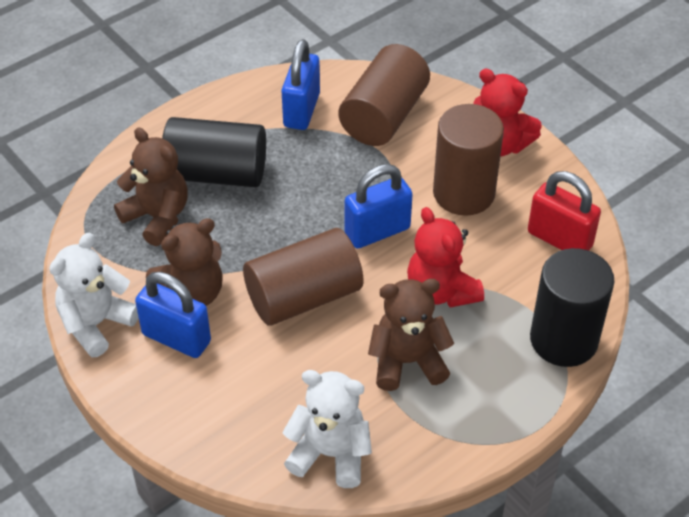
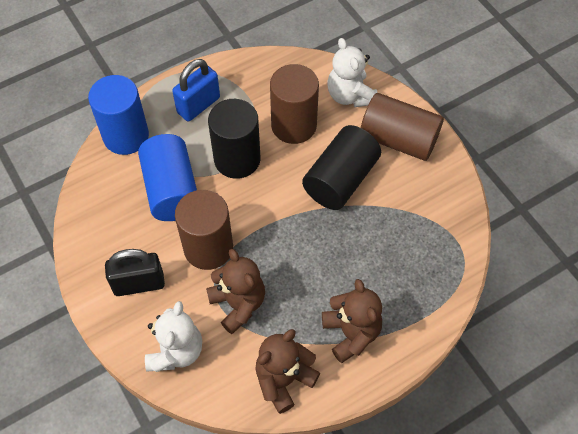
black padlock: 0 -> 1
blue cylinder: 0 -> 2
blue padlock: 3 -> 1
red padlock: 1 -> 0
red teddy bear: 2 -> 0

